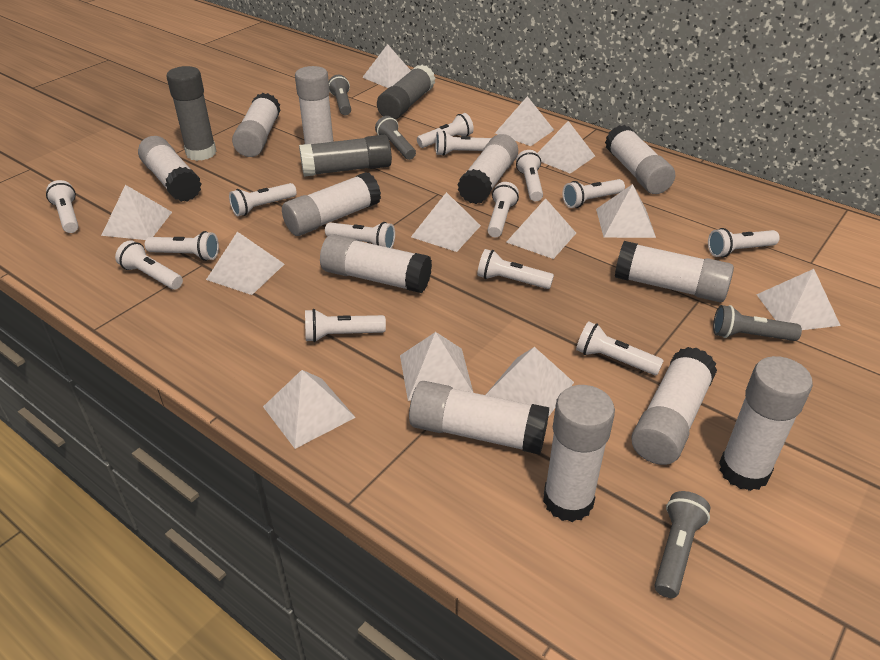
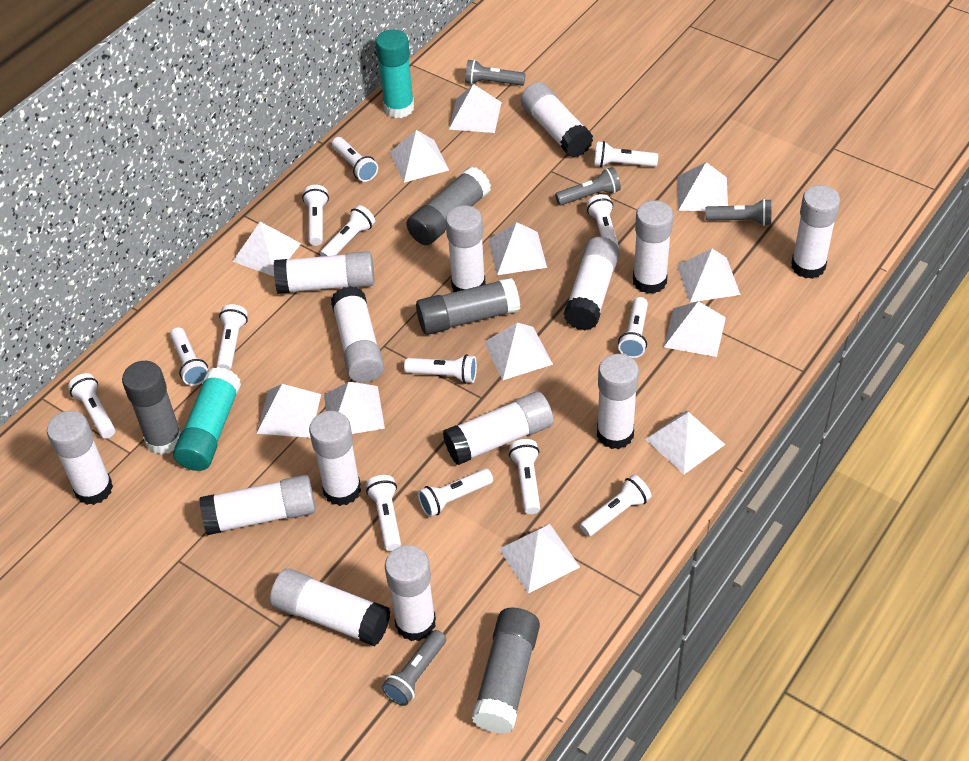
grey glue stick: 3 -> 4
turquoise glue stick: 0 -> 2
white glue stick: 12 -> 14

